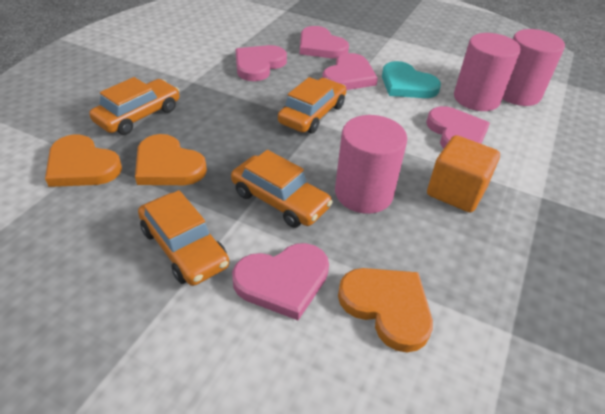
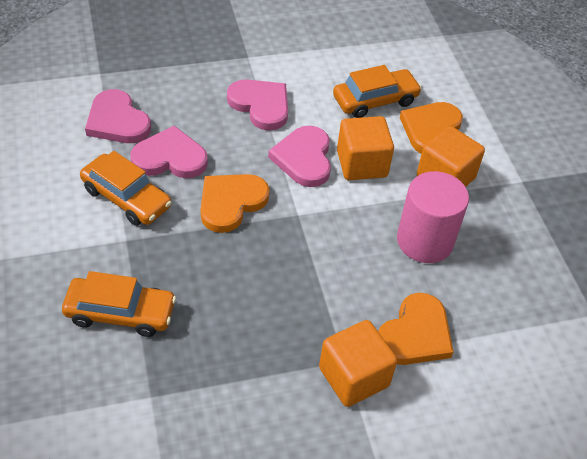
orange car: 4 -> 3
orange cube: 1 -> 3
pink cylinder: 3 -> 1
pink heart: 5 -> 4
turquoise heart: 1 -> 0

